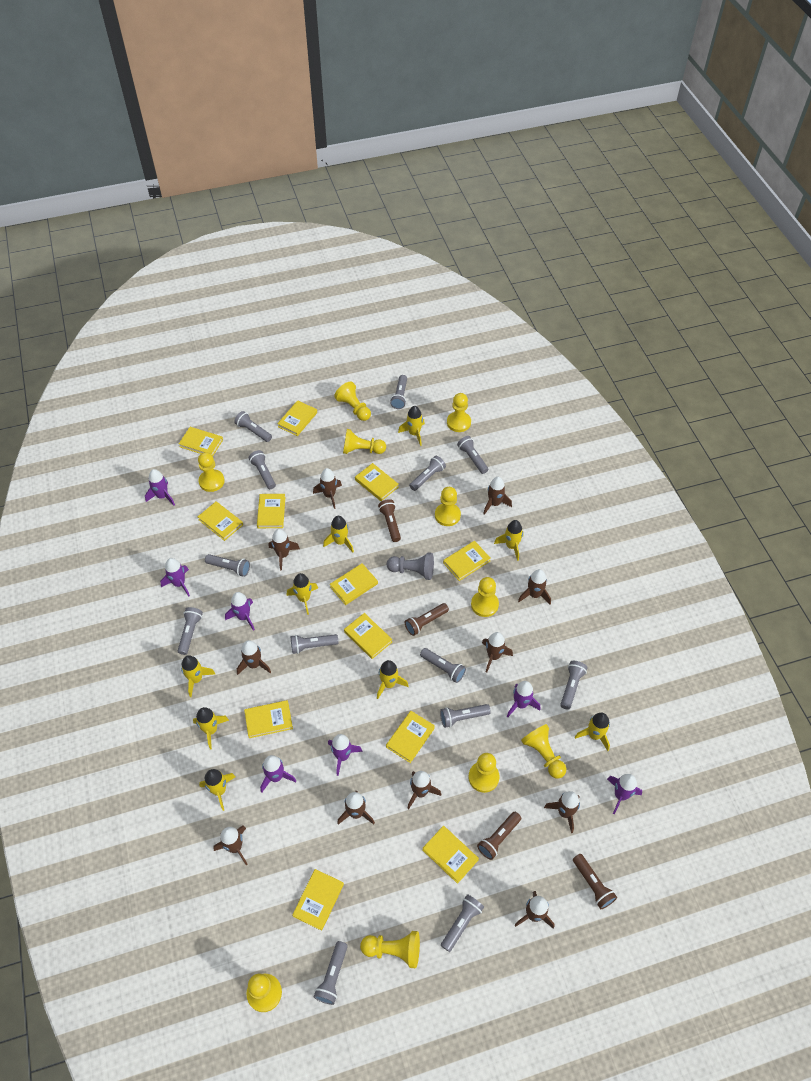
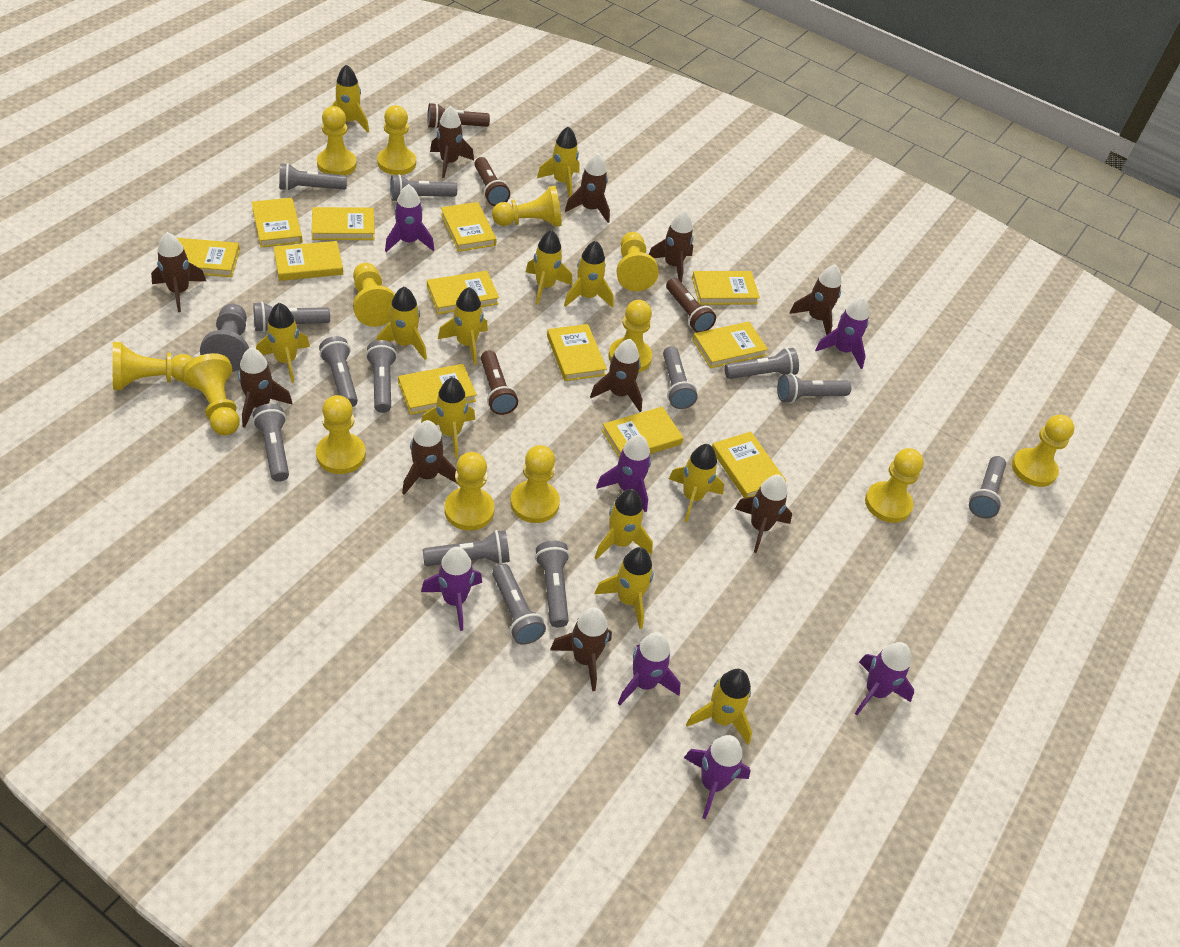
brown rocket: 11 -> 10
yellow pawn: 10 -> 13
yellow rocket: 9 -> 12

